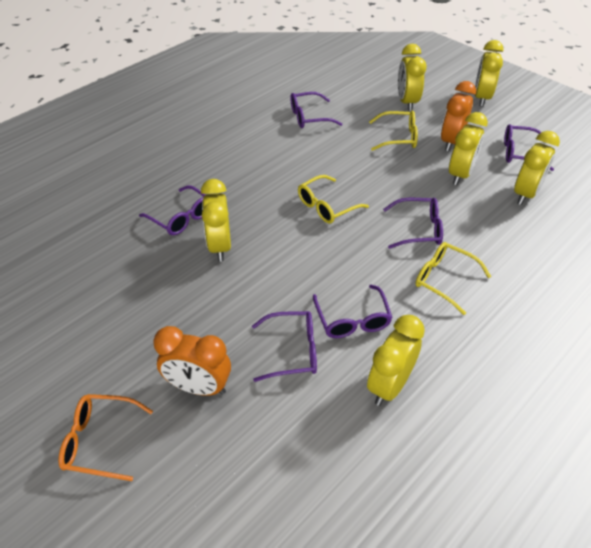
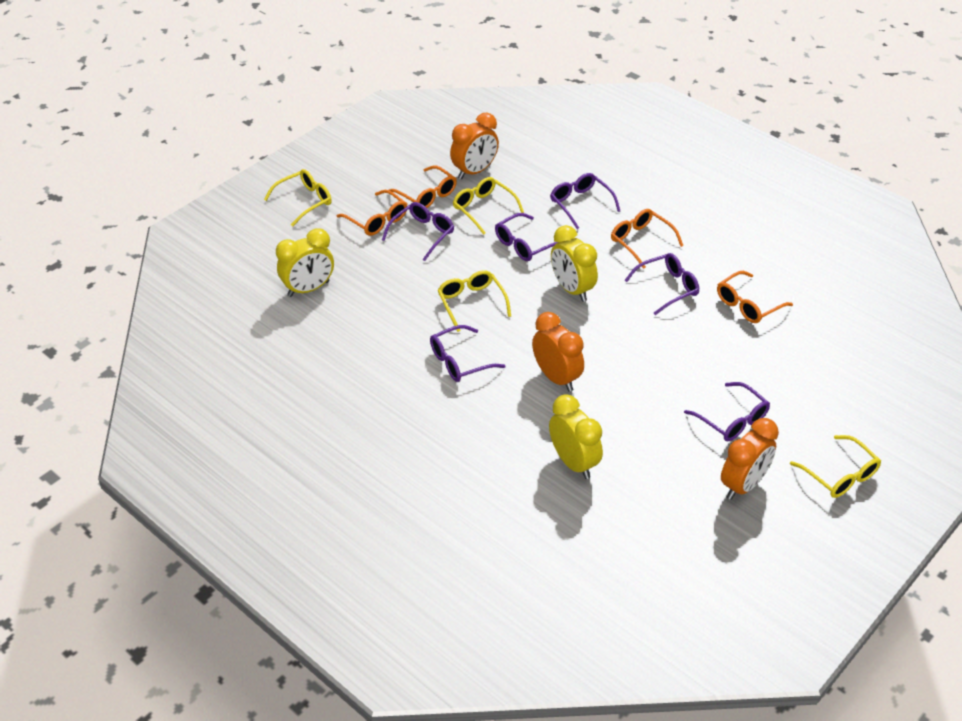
orange clock: 2 -> 3
orange glasses: 1 -> 4
yellow clock: 6 -> 3
yellow glasses: 3 -> 4

